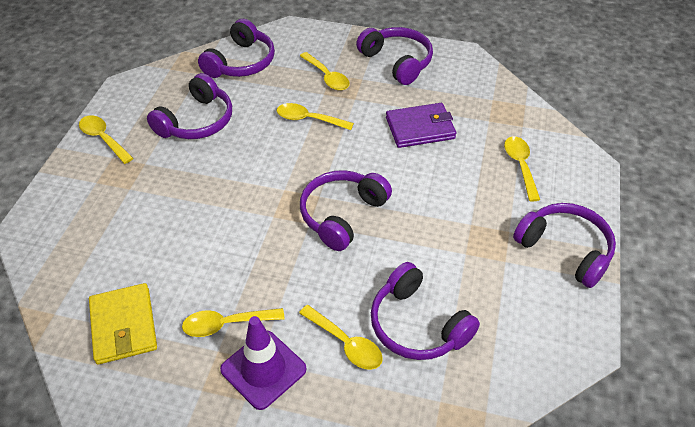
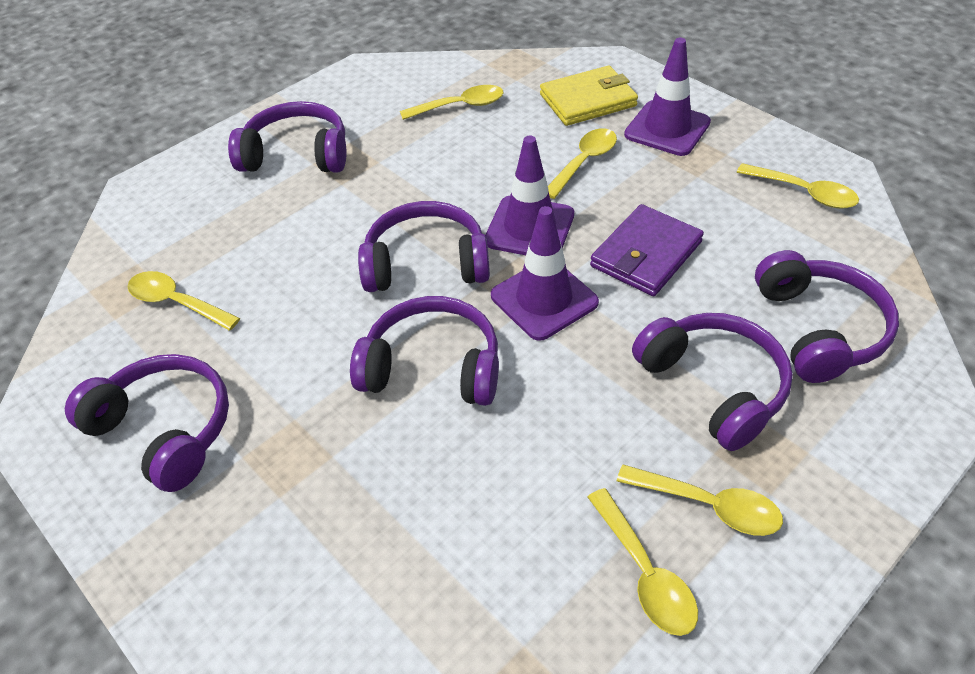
purple traffic cone: 1 -> 3

